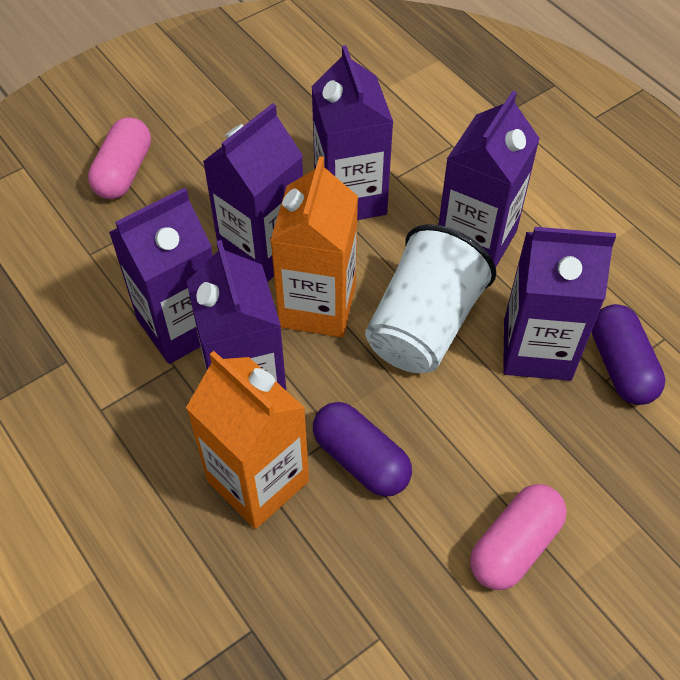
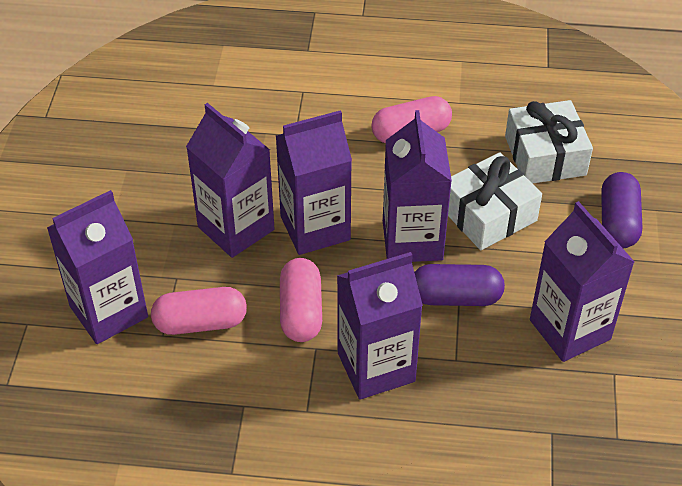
orange carton: 2 -> 0
pink capsule: 2 -> 3
white cup: 1 -> 0
white gift: 0 -> 2

